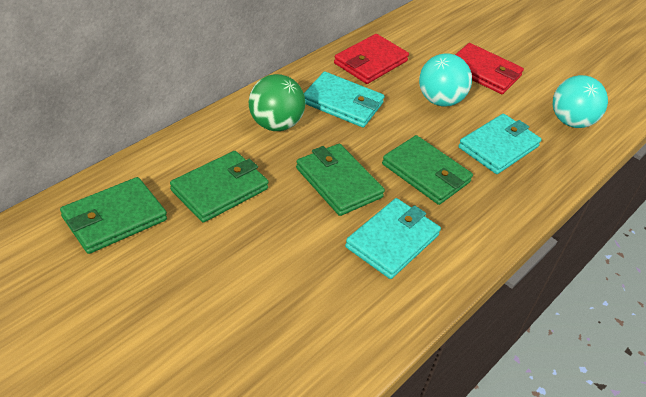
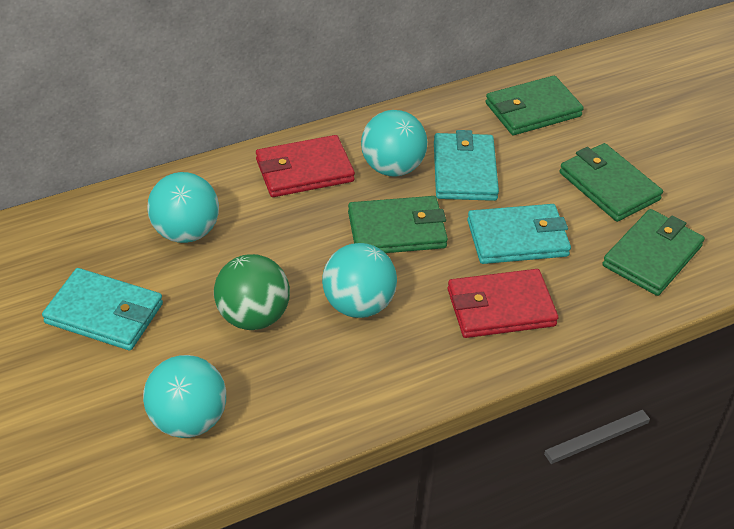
turquoise ball: 2 -> 4

